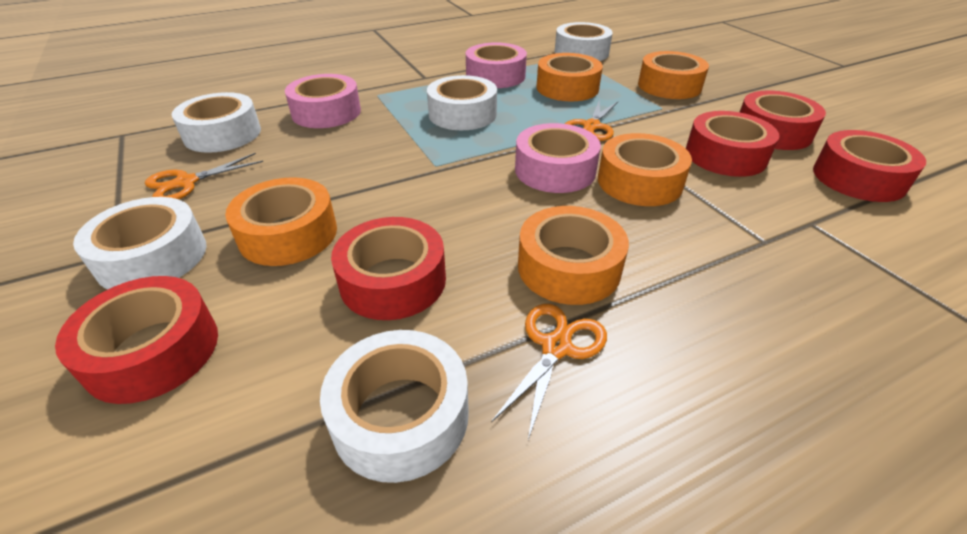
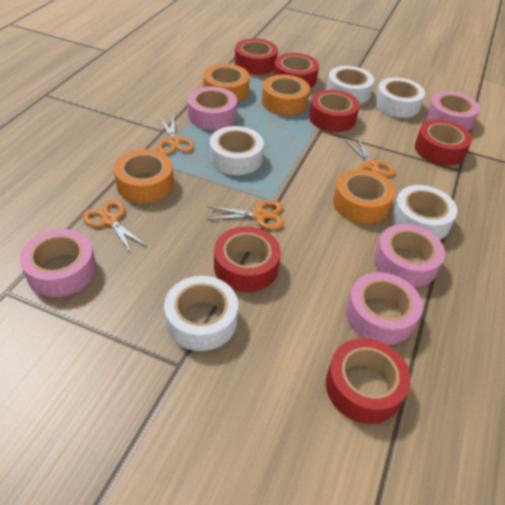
orange scissors: 3 -> 4
orange tape: 5 -> 4
pink tape: 3 -> 5
red tape: 5 -> 6

